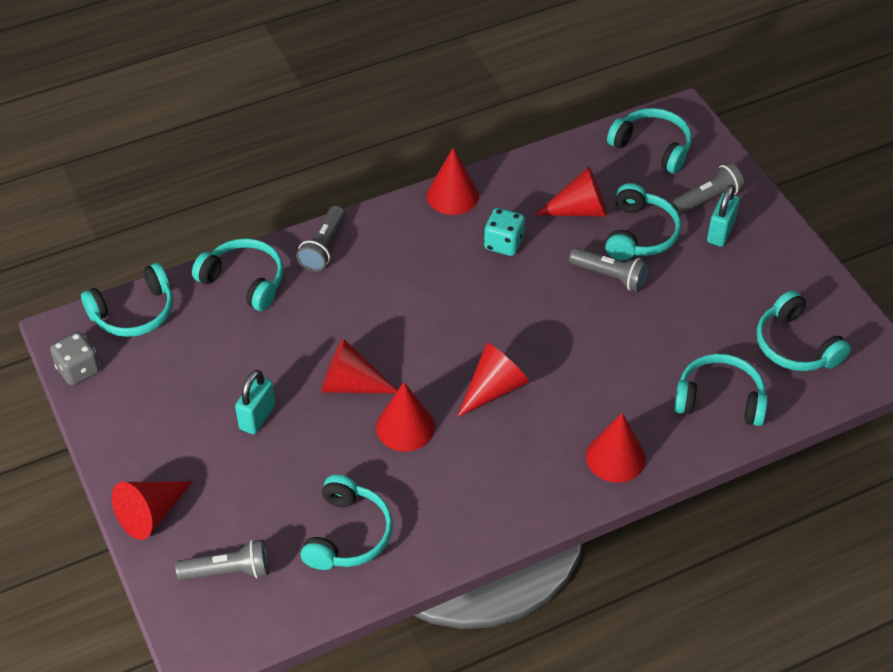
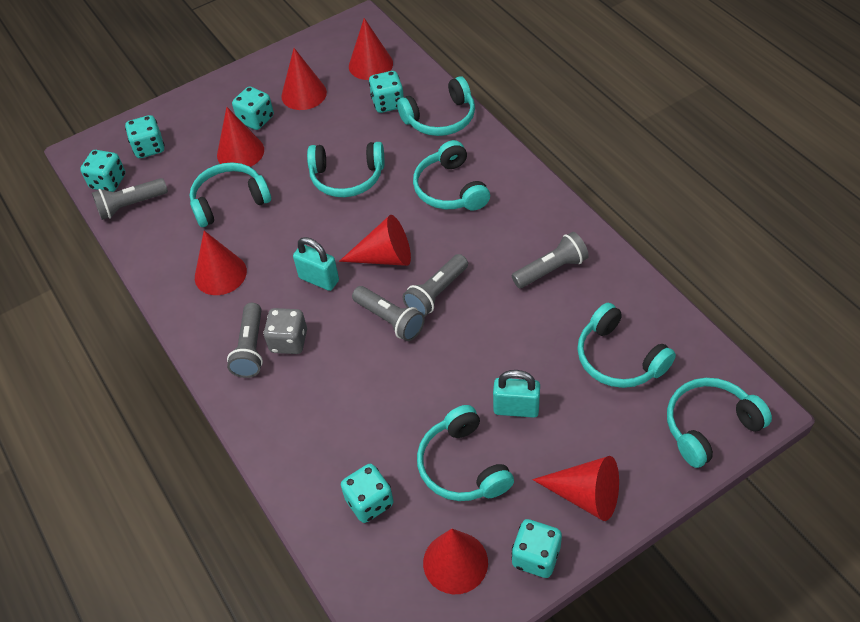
grey flashlight: 4 -> 5
turquoise dice: 1 -> 6

